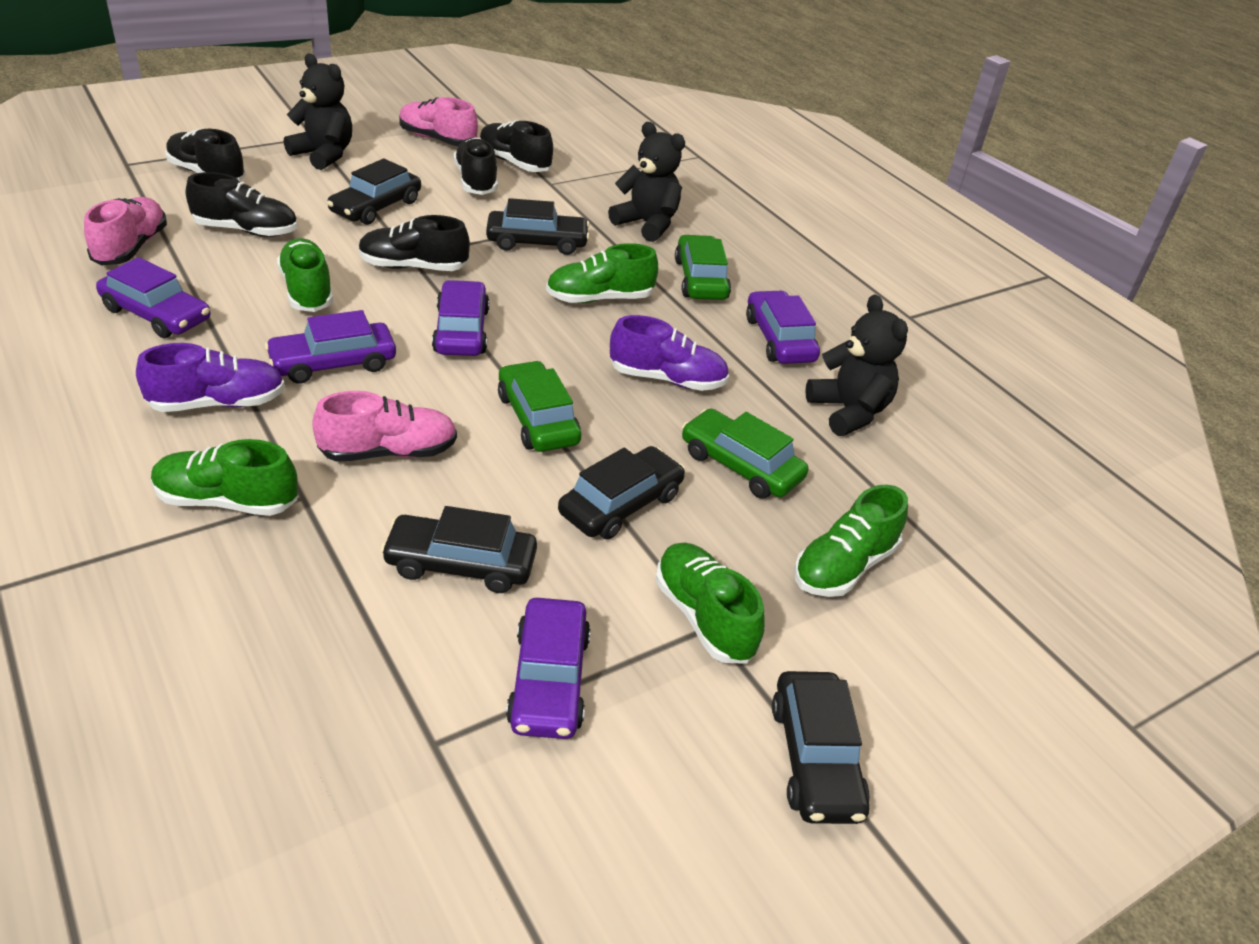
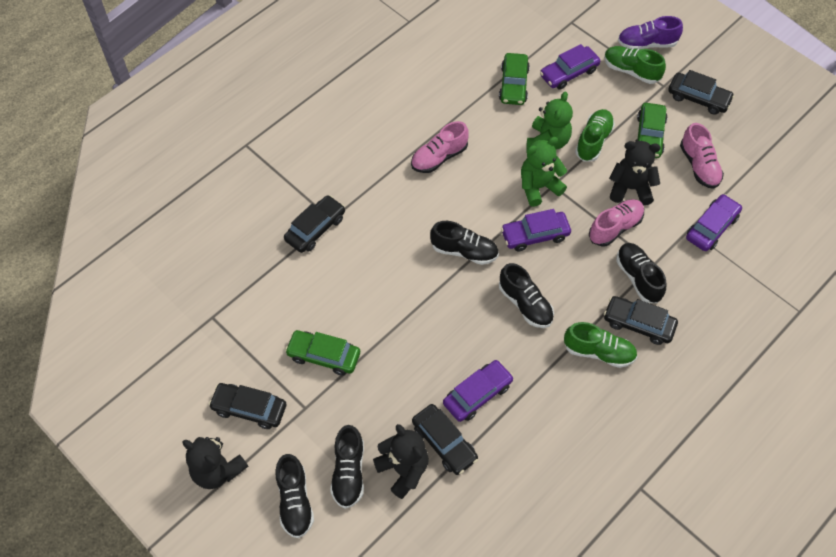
green shoe: 5 -> 3
green teddy bear: 0 -> 2
purple car: 5 -> 4
purple shoe: 2 -> 1

